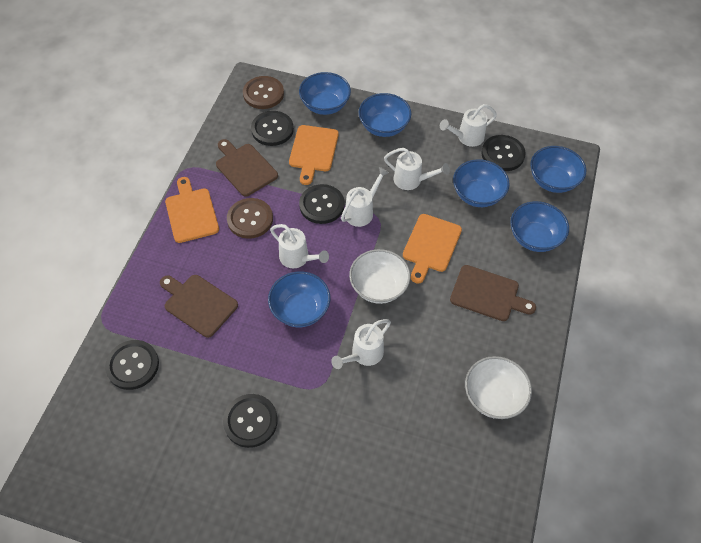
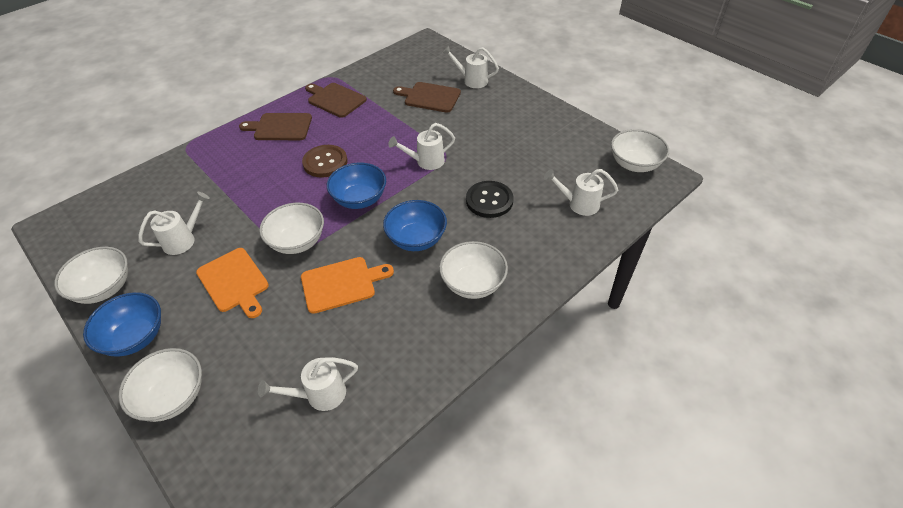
black button: 5 -> 1
blue bowl: 6 -> 3
brown button: 2 -> 1
orange cutting board: 3 -> 2
white bowl: 2 -> 5

